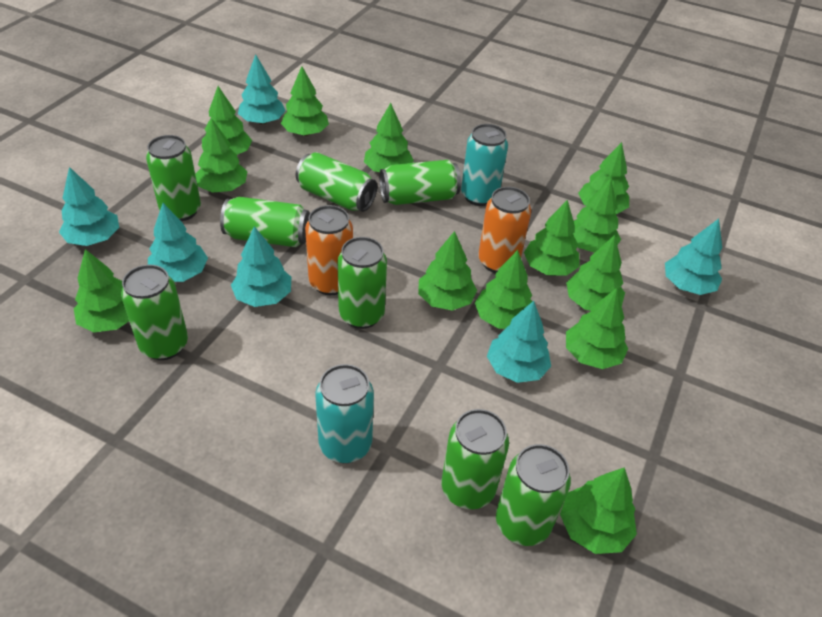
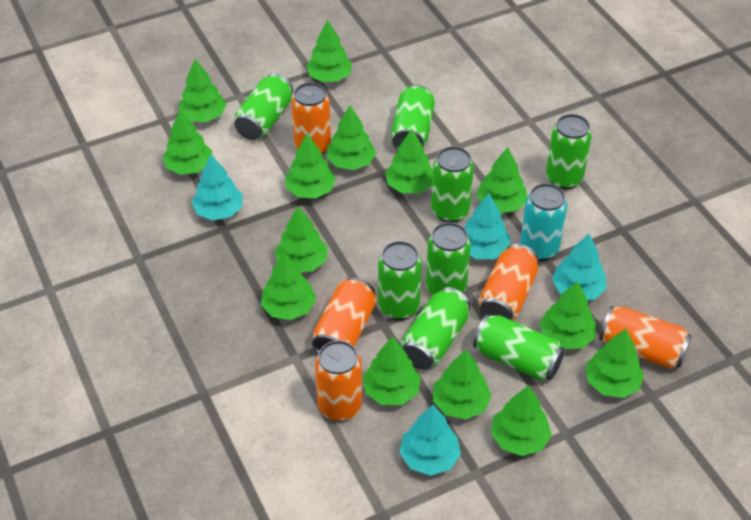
green tree: 13 -> 14
orange can: 2 -> 5
turquoise can: 2 -> 1
turquoise tree: 6 -> 4

